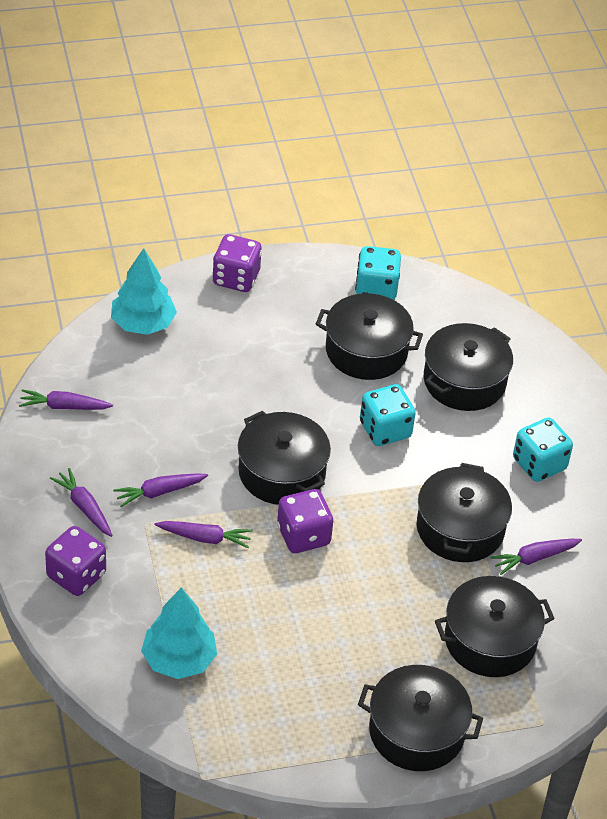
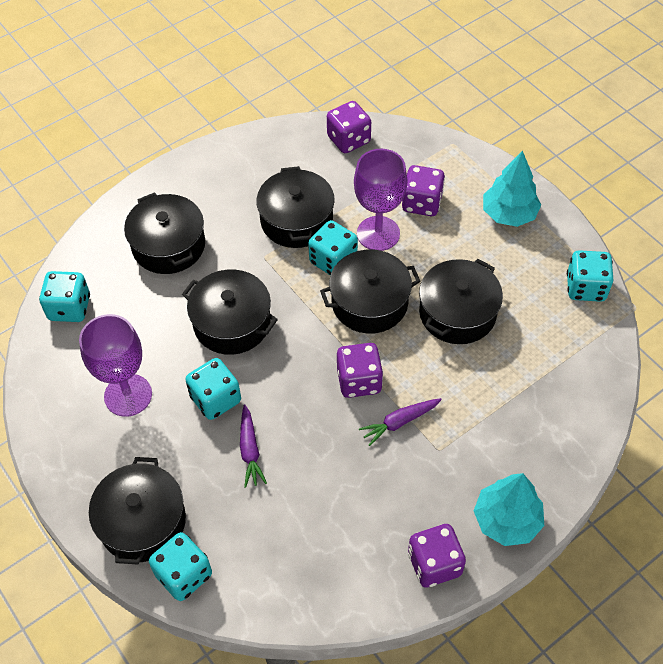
purple carrot: 5 -> 2
purple dice: 3 -> 4
purple goblet: 0 -> 2
turquoise dice: 3 -> 5

